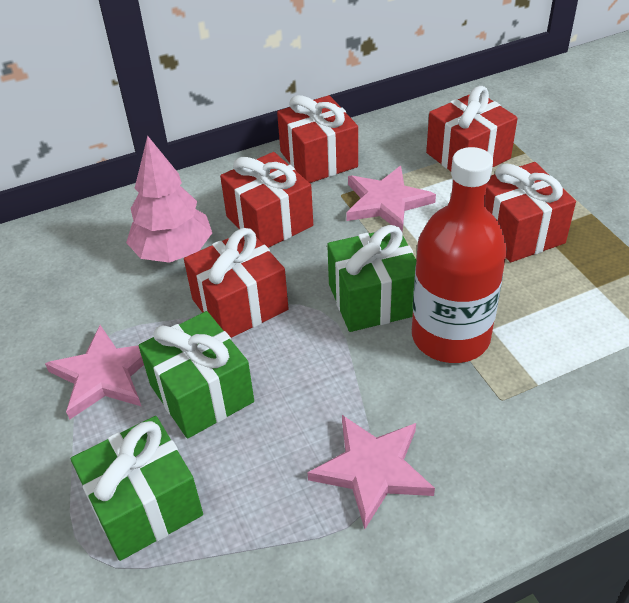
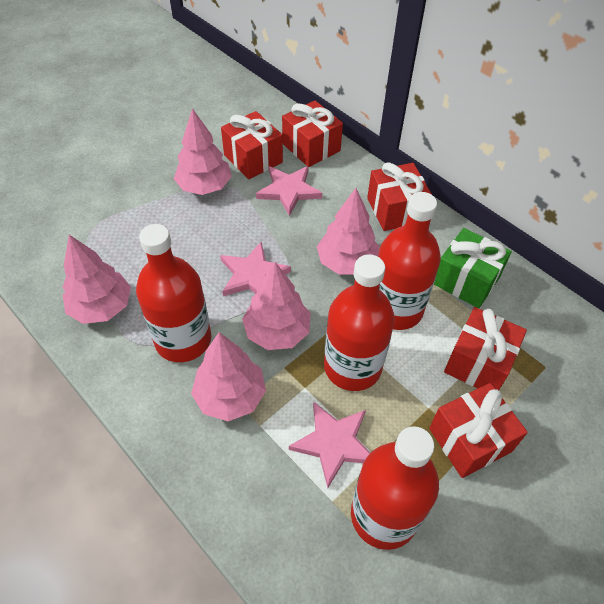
green gift: 3 -> 1
pink tree: 1 -> 5
red bottle: 1 -> 4

